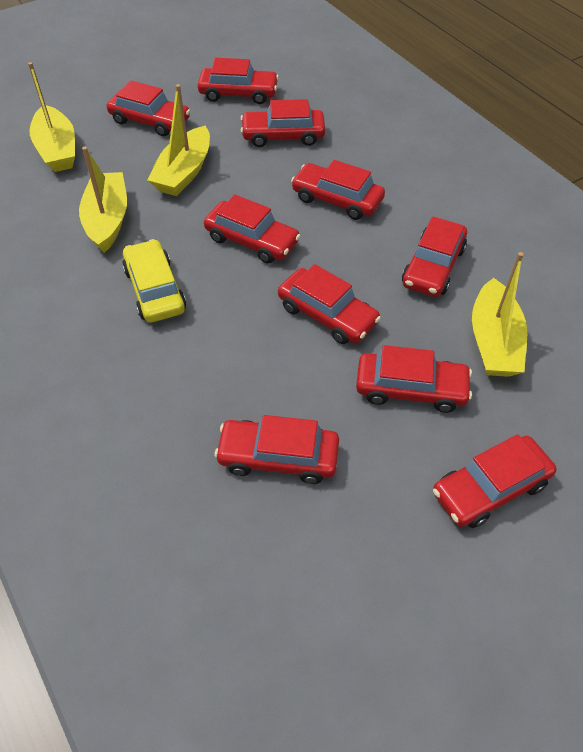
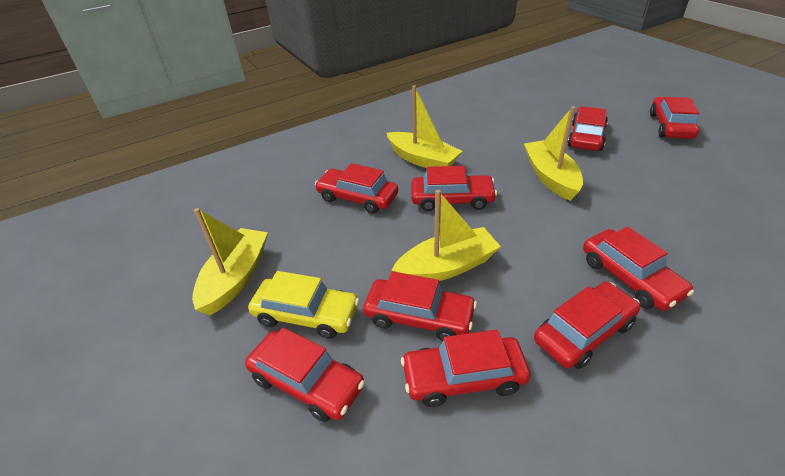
red car: 10 -> 9

